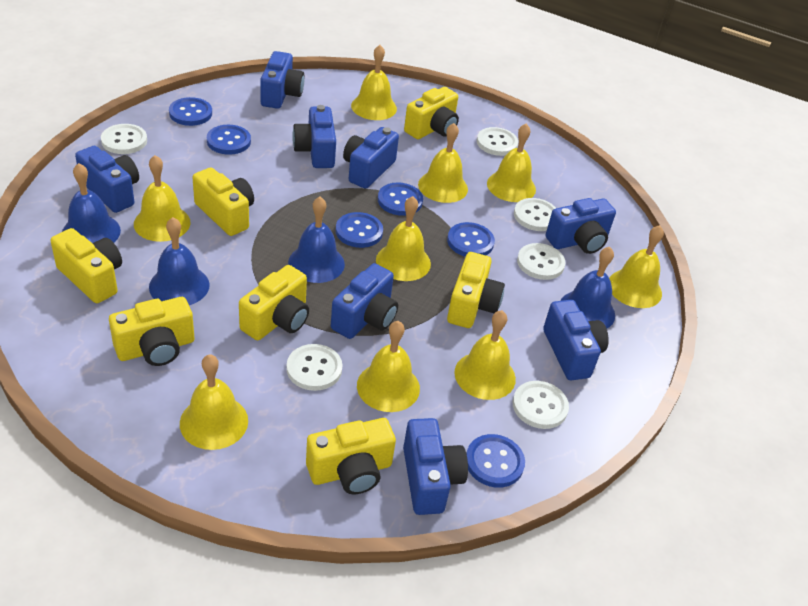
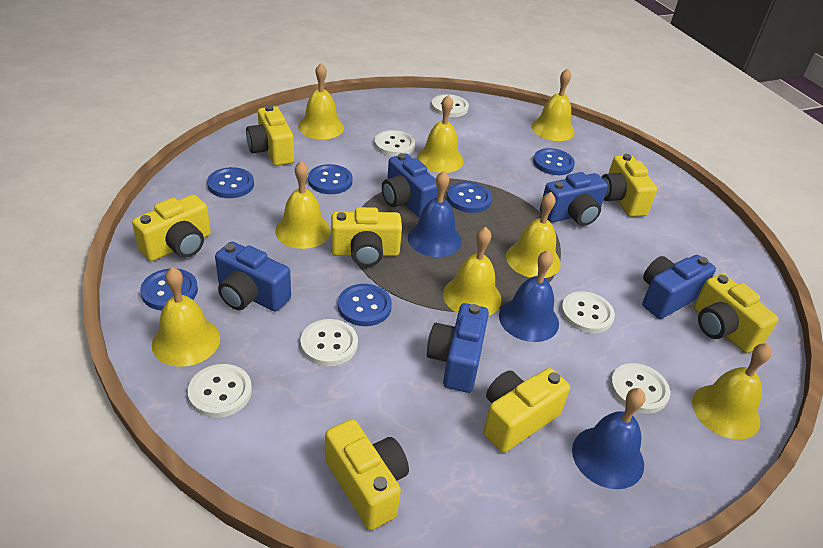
blue bell: 4 -> 3
blue camera: 8 -> 5
yellow bell: 9 -> 8

